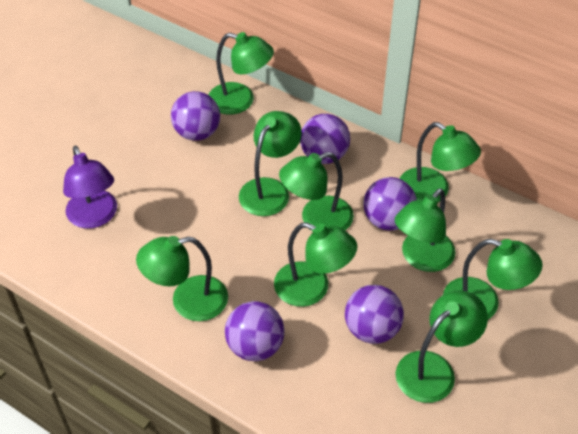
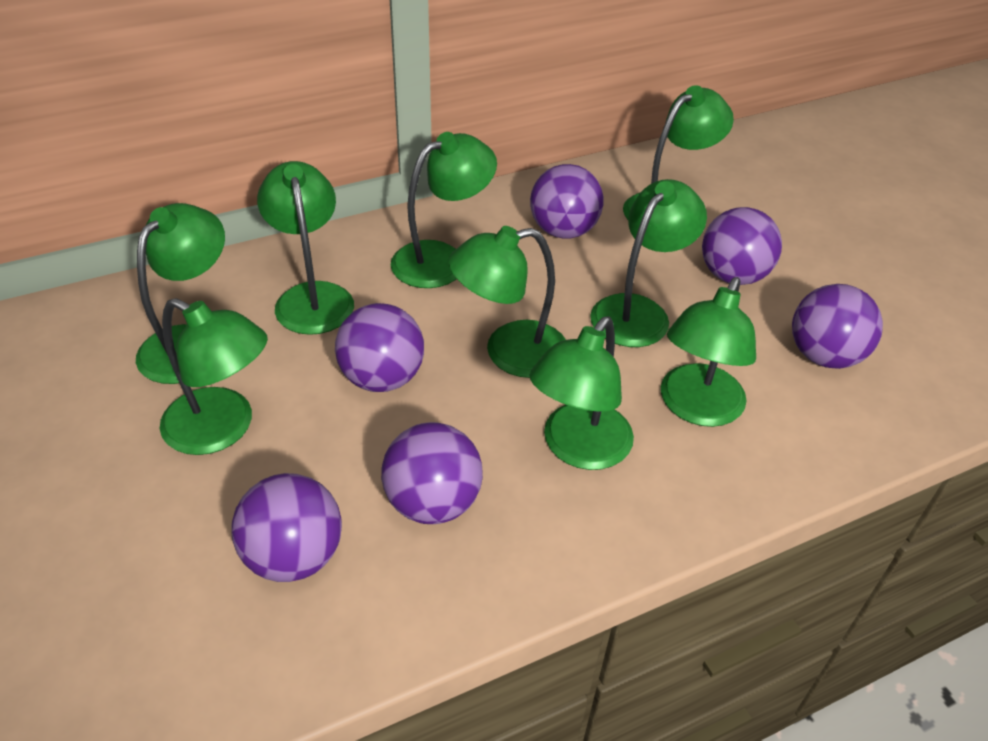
purple ball: 5 -> 6
purple lamp: 1 -> 0

